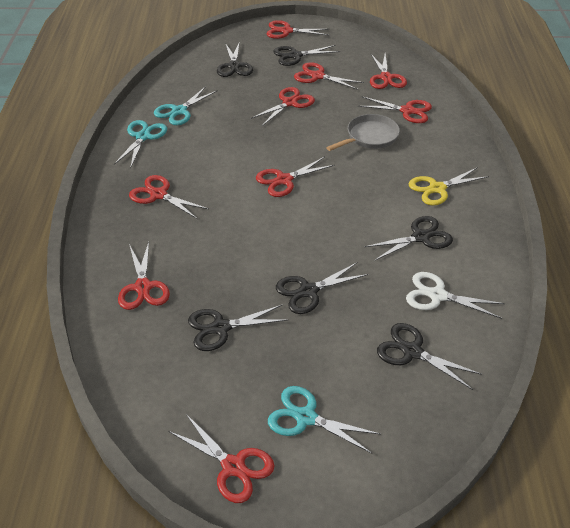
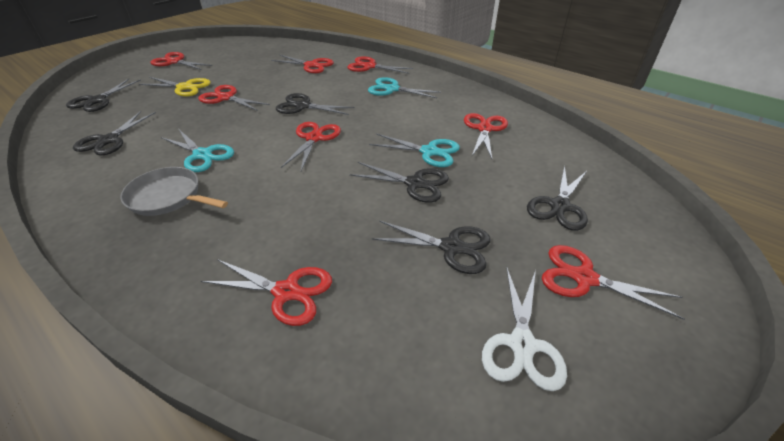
red scissors: 9 -> 8

